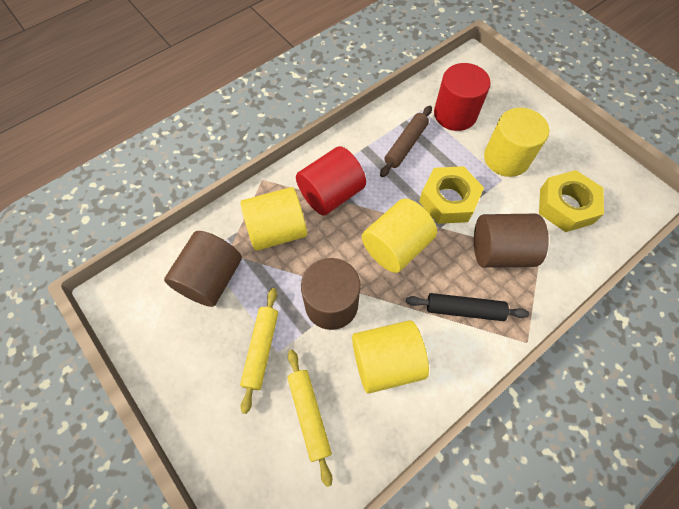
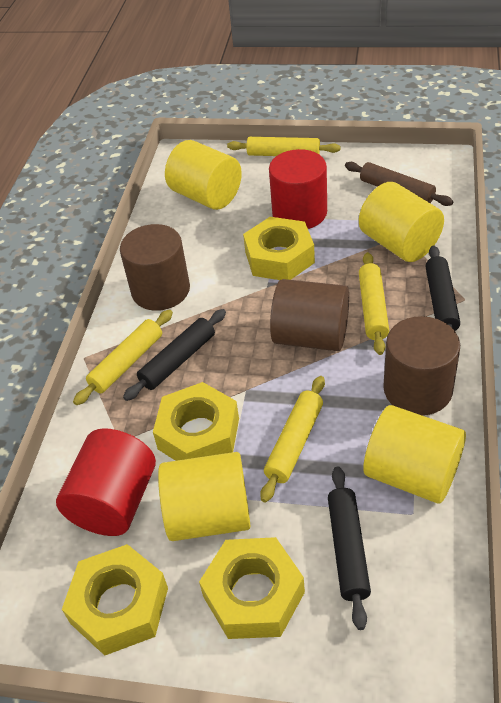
black rolling pin: 1 -> 3
yellow nut: 2 -> 4
yellow rolling pin: 2 -> 4

